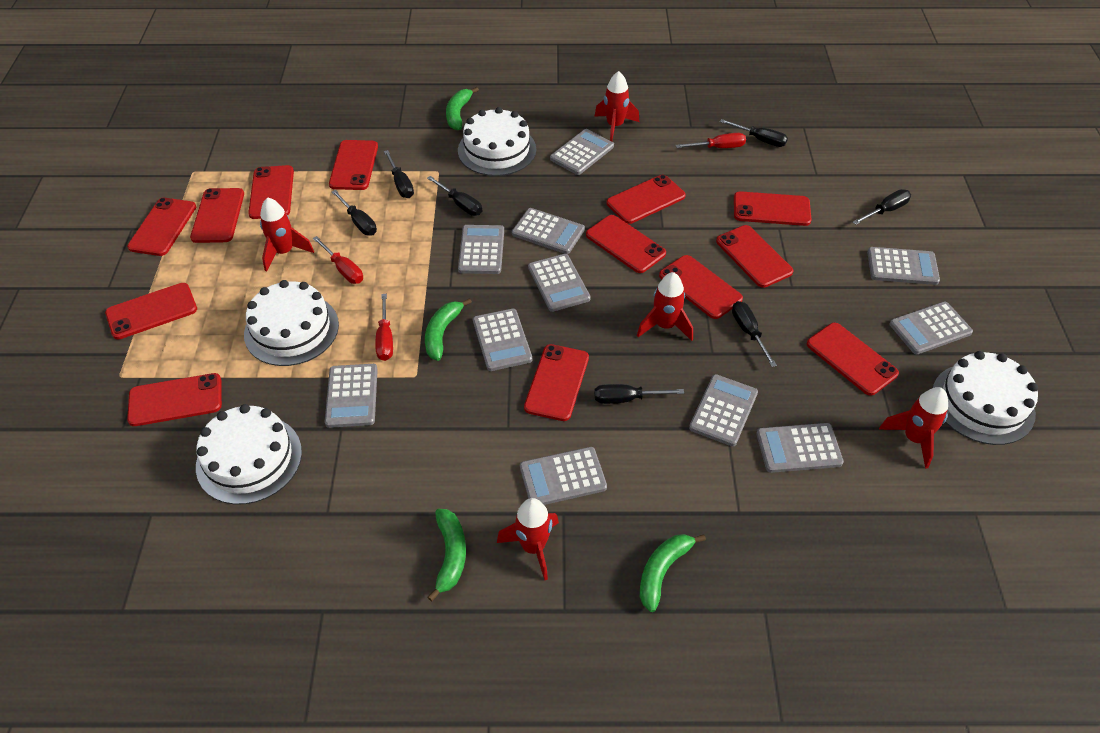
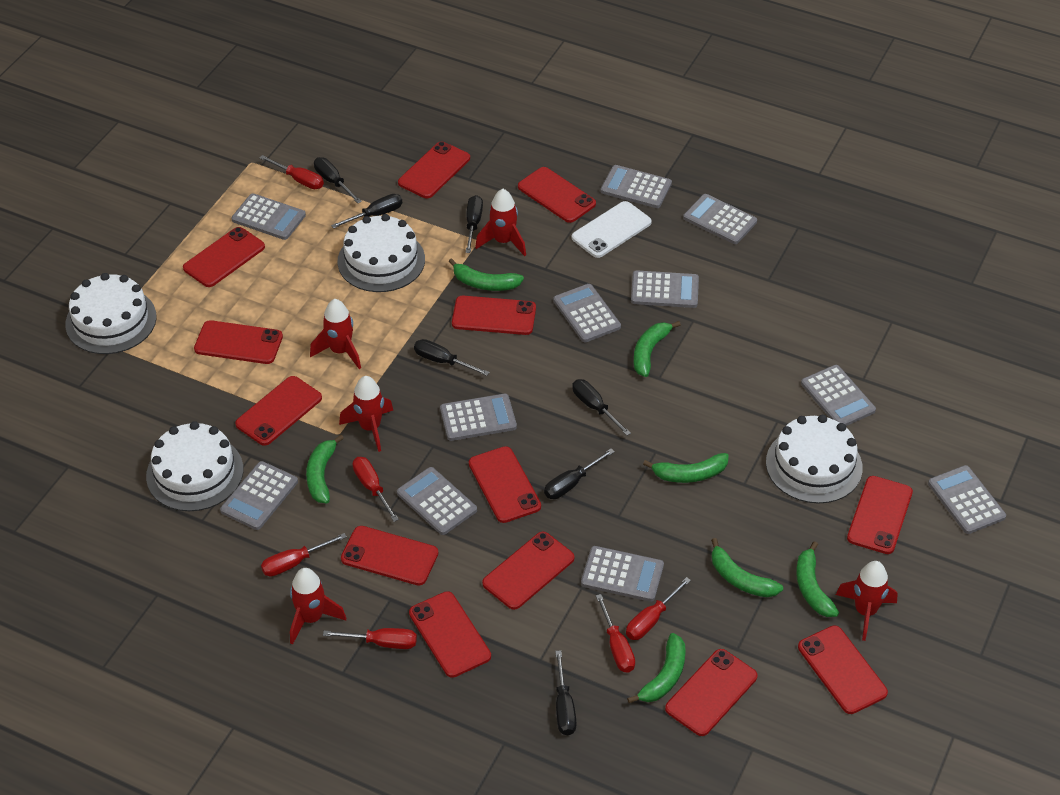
green banana: 4 -> 7
red screwdriver: 3 -> 6
white phone: 0 -> 1

